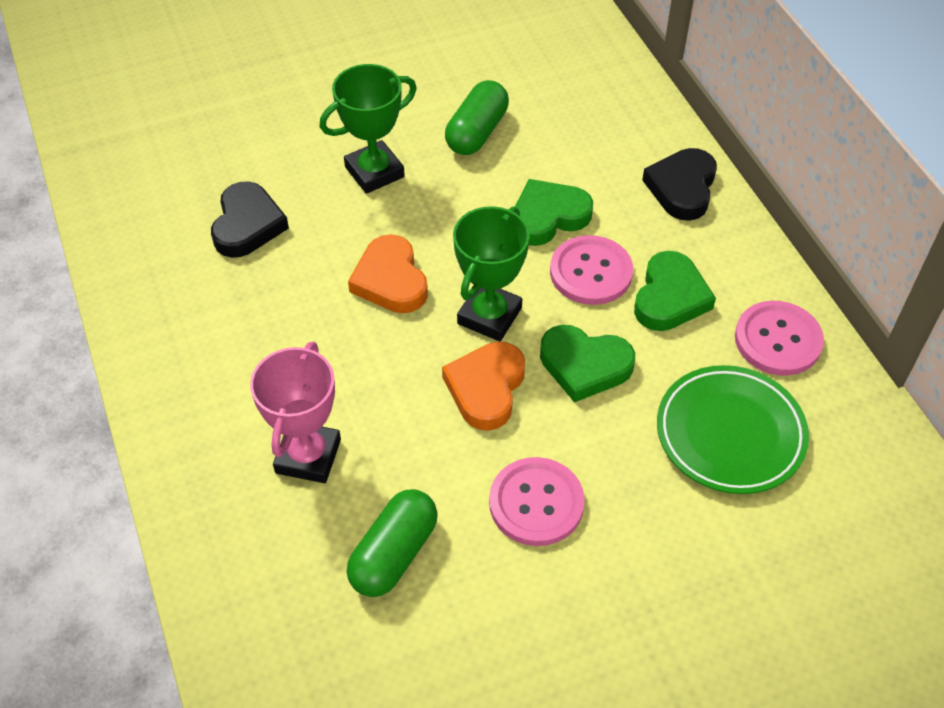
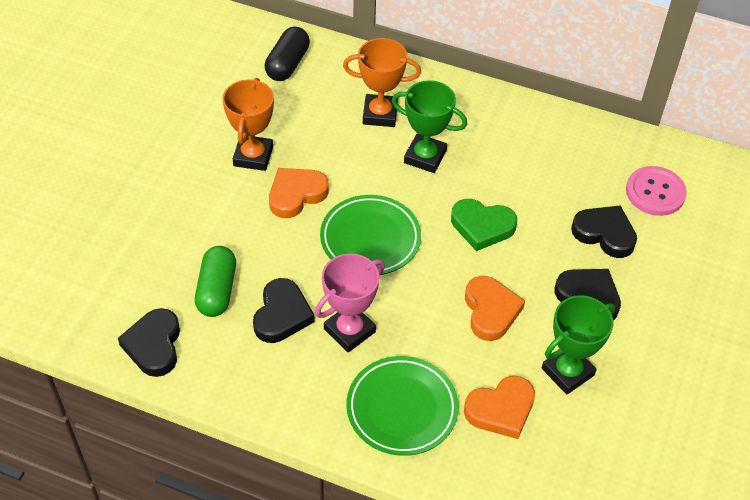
black capsule: 0 -> 1
black heart: 2 -> 4
green capsule: 2 -> 1
green heart: 3 -> 1
green plate: 1 -> 2
orange heart: 2 -> 3
orange trophy: 0 -> 2
pink button: 3 -> 1

